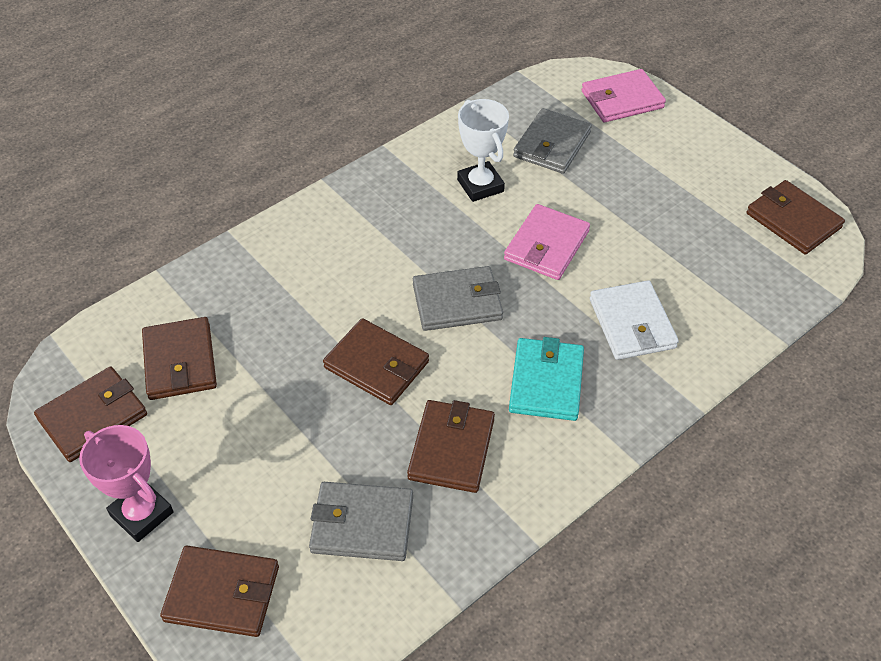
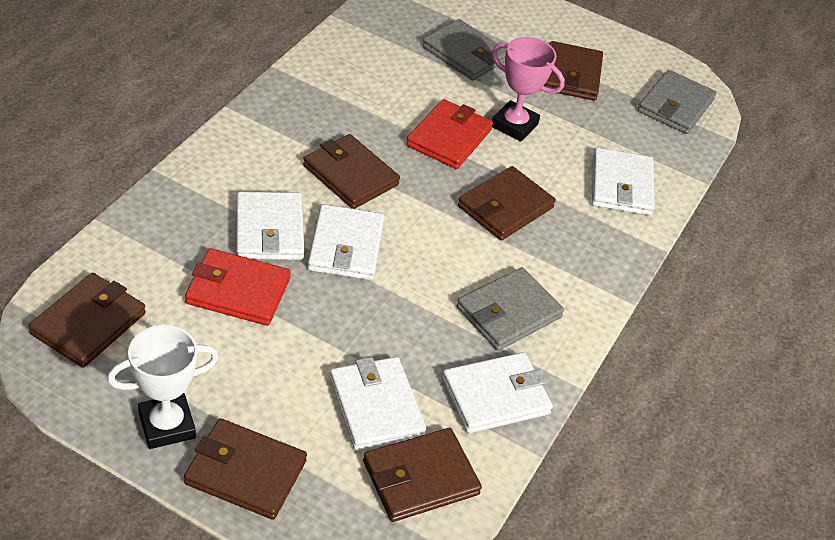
pink wallet: 2 -> 0
red wallet: 0 -> 2
turquoise wallet: 1 -> 0
white wallet: 1 -> 5

